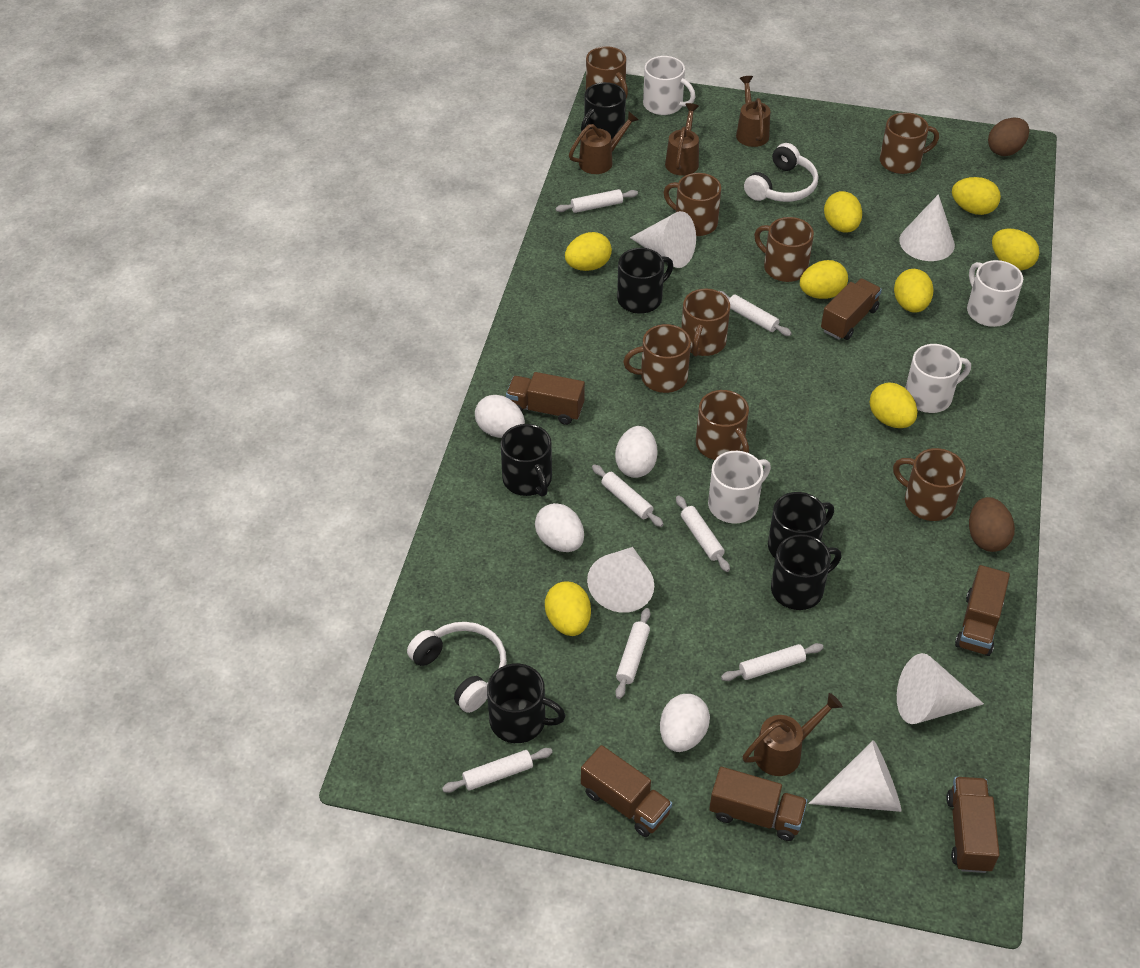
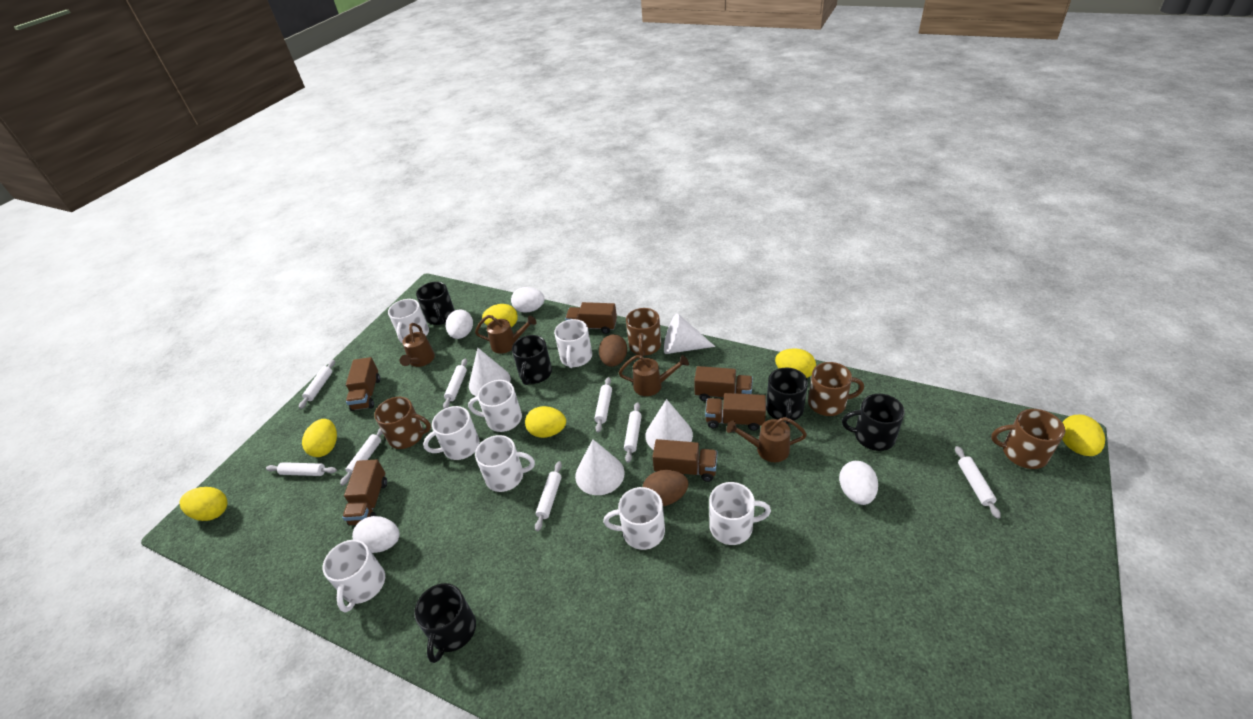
black mug: 6 -> 5
brown mug: 8 -> 4
white cone: 5 -> 4
white headphones: 2 -> 0
white mug: 4 -> 8
white rolling pin: 7 -> 8
yellow egg: 8 -> 6

